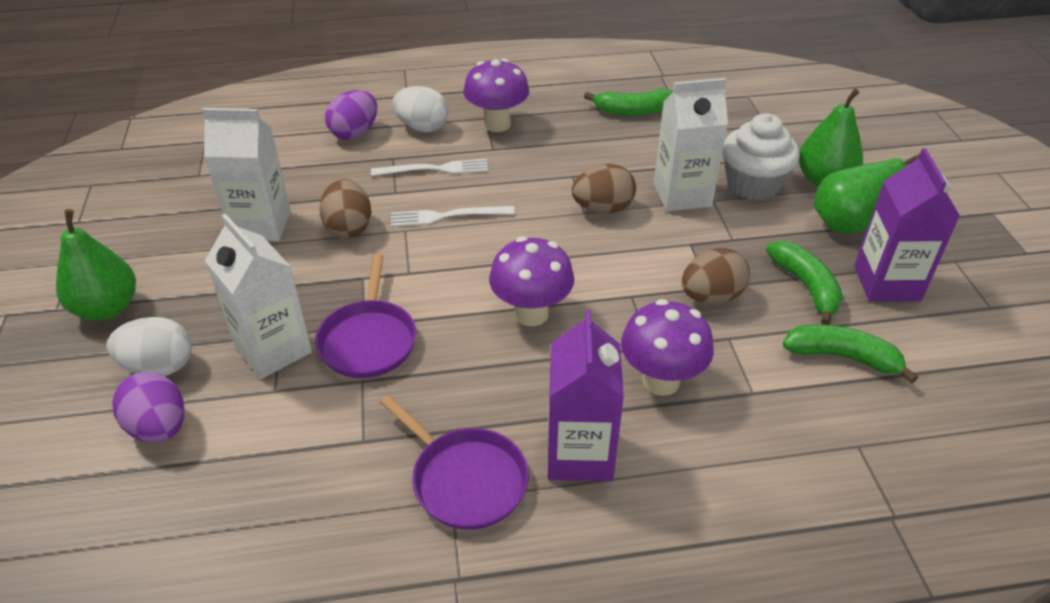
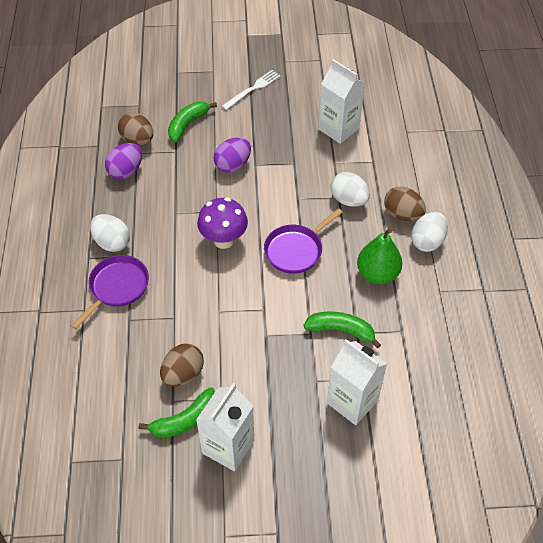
green pear: 3 -> 1
purple carton: 2 -> 0
purple mushroom: 3 -> 1
white cupcake: 1 -> 0
white egg: 2 -> 3
white fork: 2 -> 1

